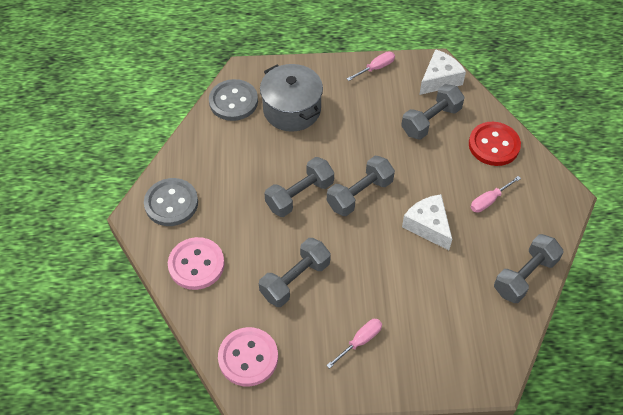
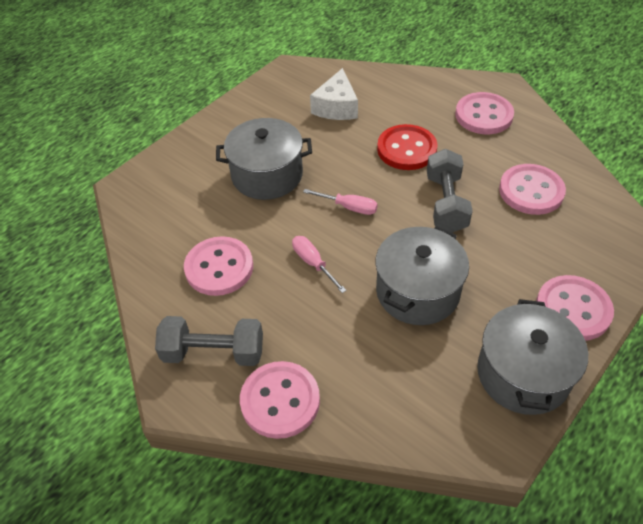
grey button: 2 -> 0
grey dumbbell: 5 -> 2
grey pot: 1 -> 3
pink button: 2 -> 5
pink screwdriver: 3 -> 2
white cheese: 2 -> 1

